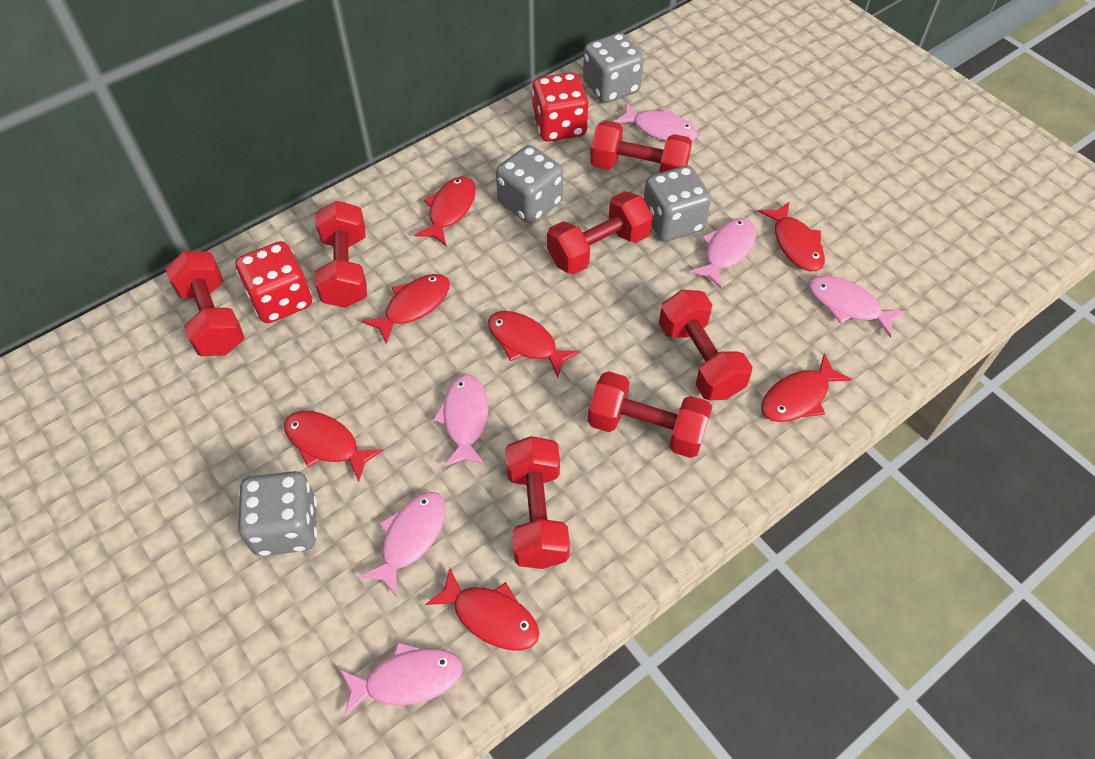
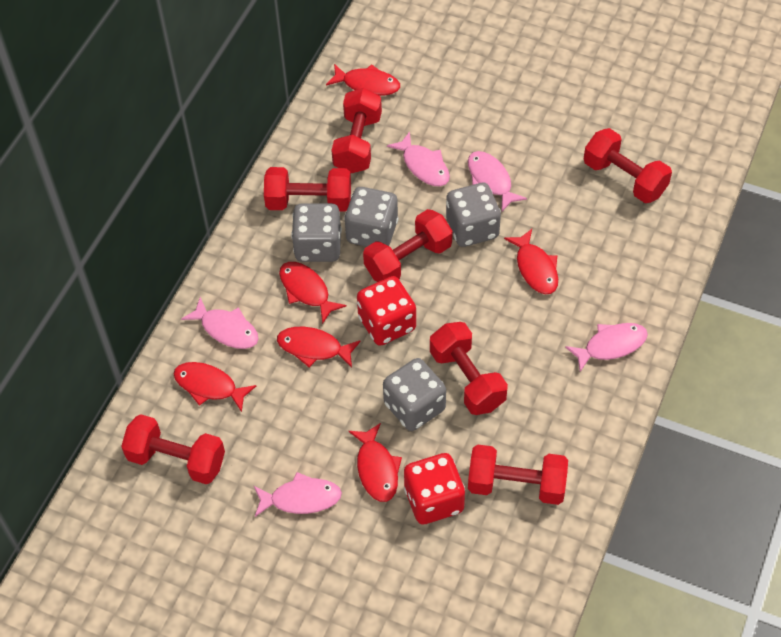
pink fish: 6 -> 5
red fish: 7 -> 6

